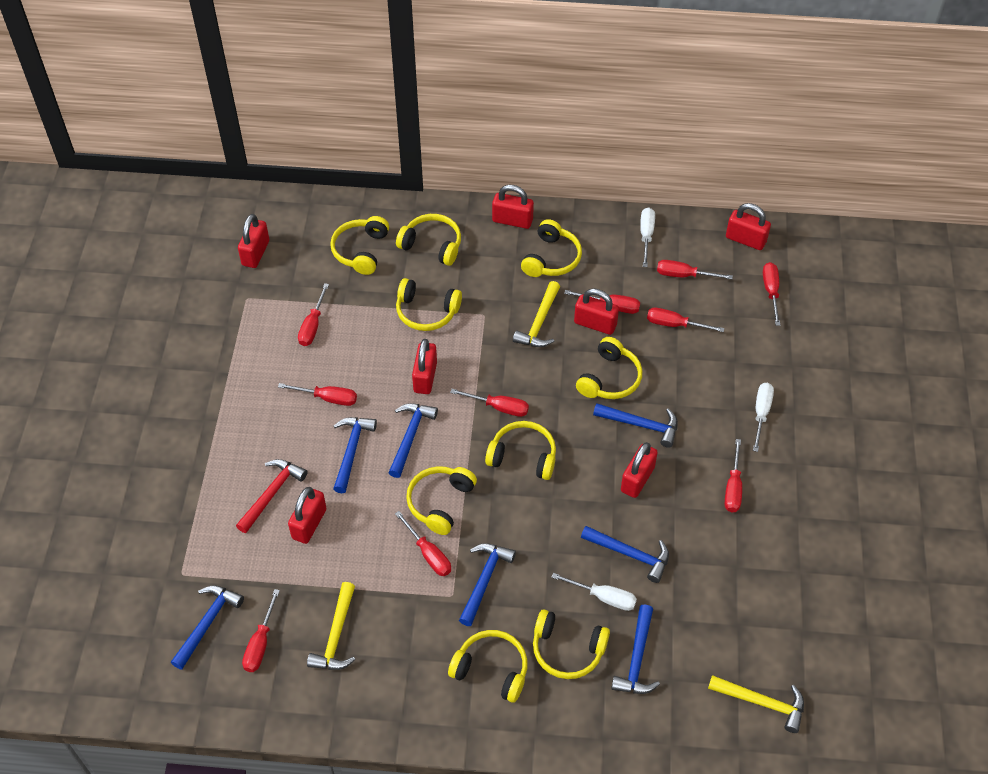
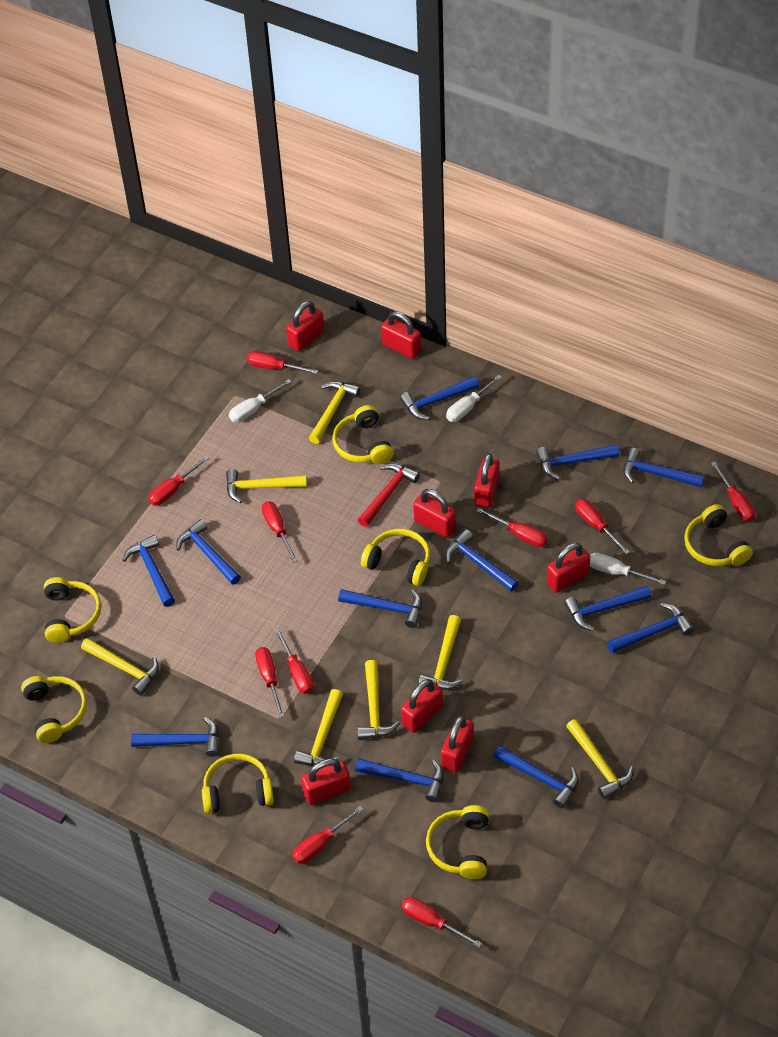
blue hammer: 7 -> 12
red padlock: 7 -> 8
yellow hammer: 3 -> 7
yellow headphones: 9 -> 7

